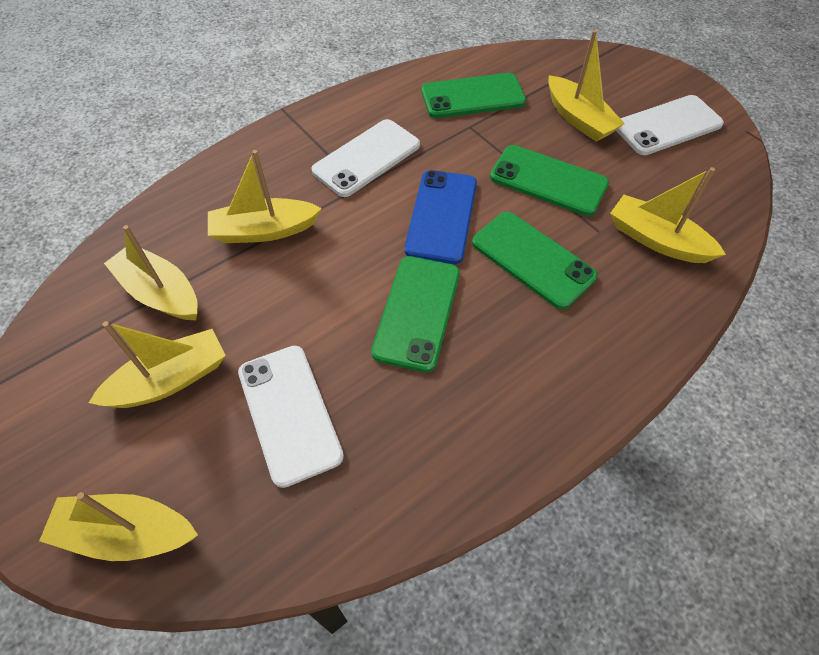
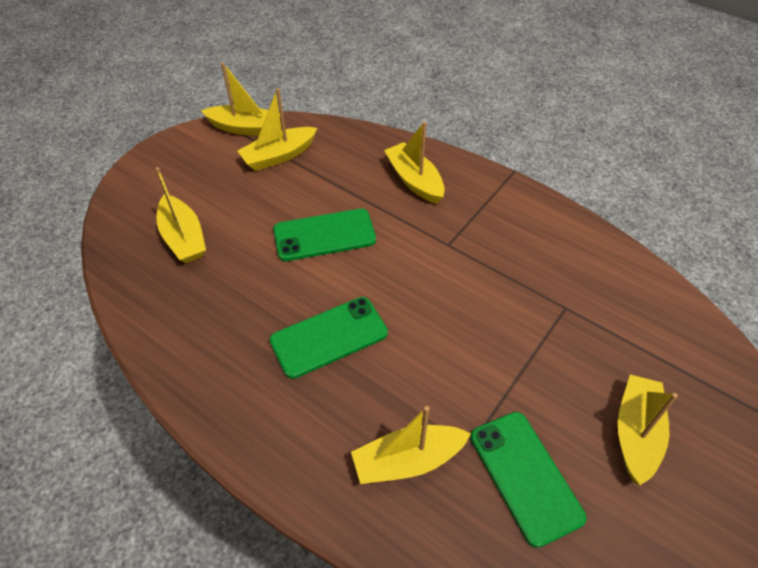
blue phone: 1 -> 0
green phone: 4 -> 3
white phone: 3 -> 0

